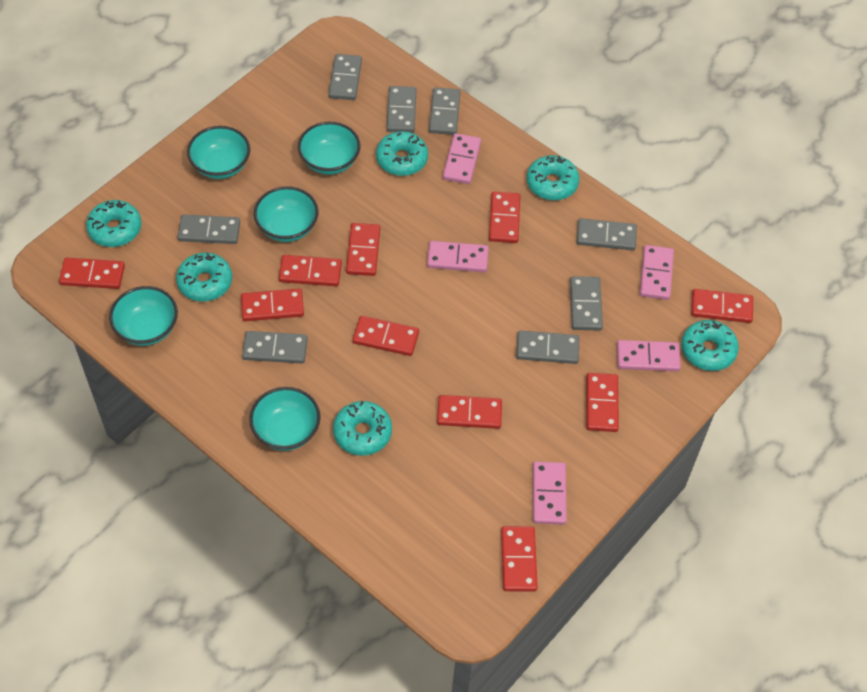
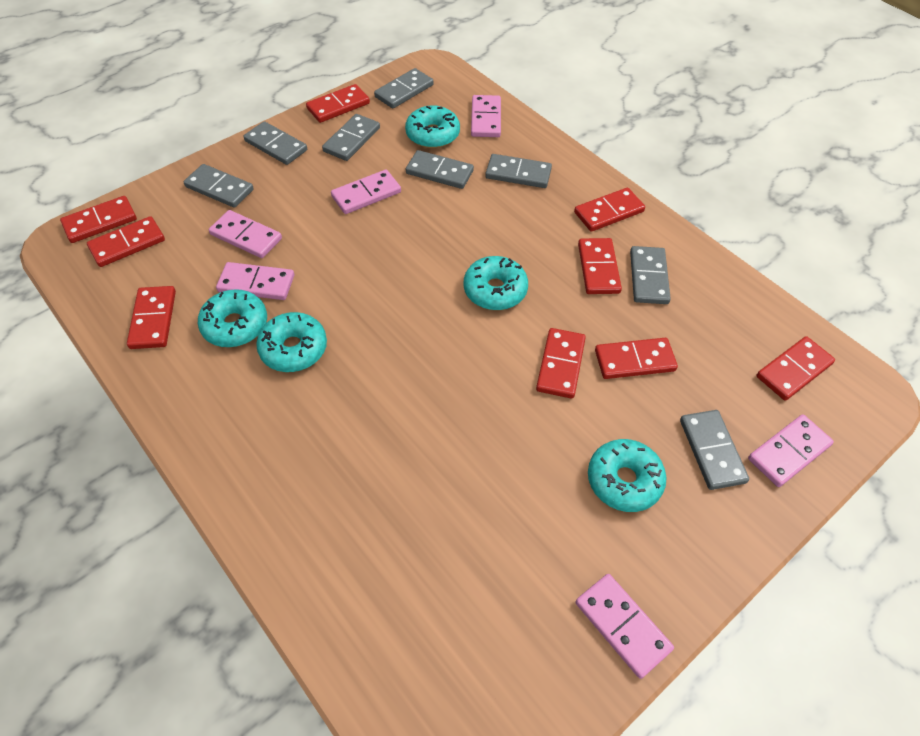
pink domino: 5 -> 6
red domino: 10 -> 9
turquoise bowl: 5 -> 0
turquoise donut: 6 -> 5

